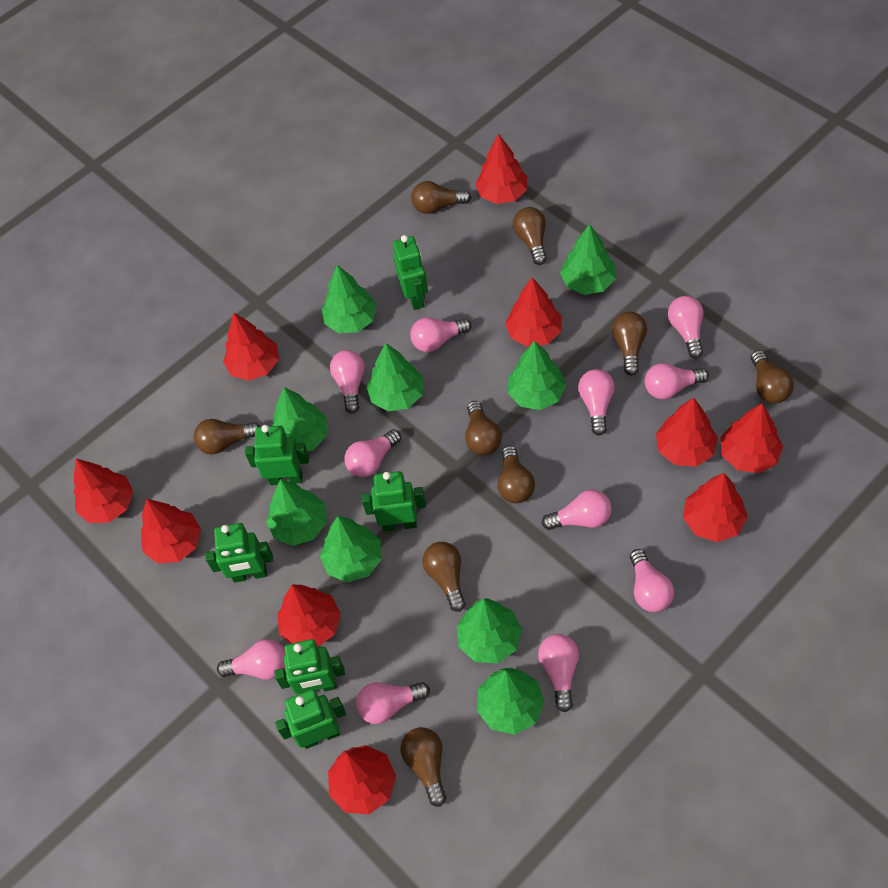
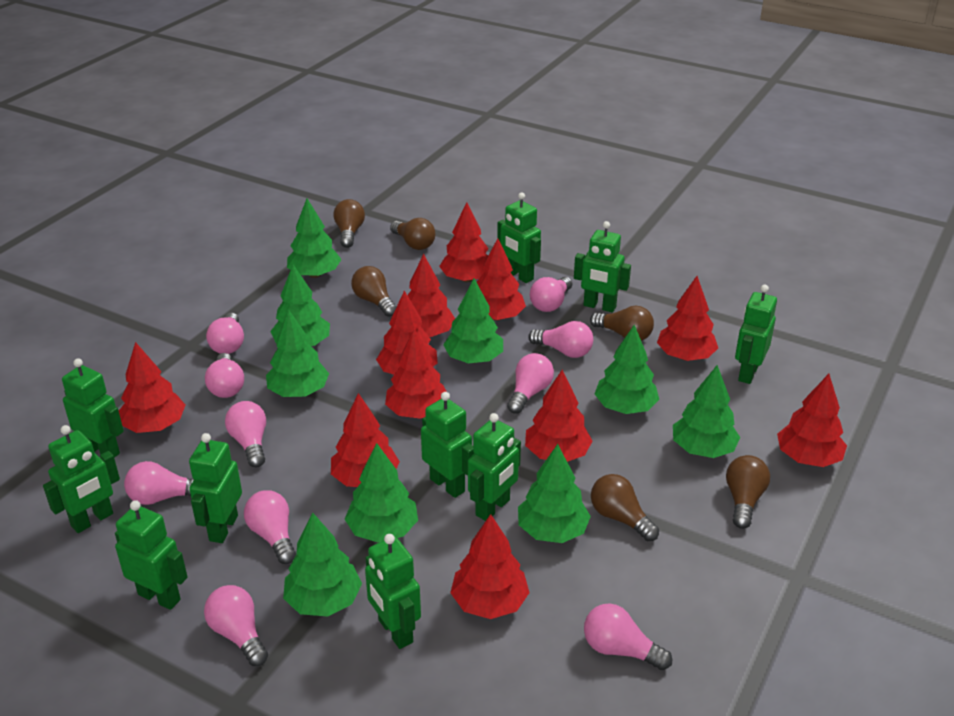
brown light bulb: 9 -> 6
green robot: 6 -> 10
pink light bulb: 11 -> 10
red tree: 10 -> 11

